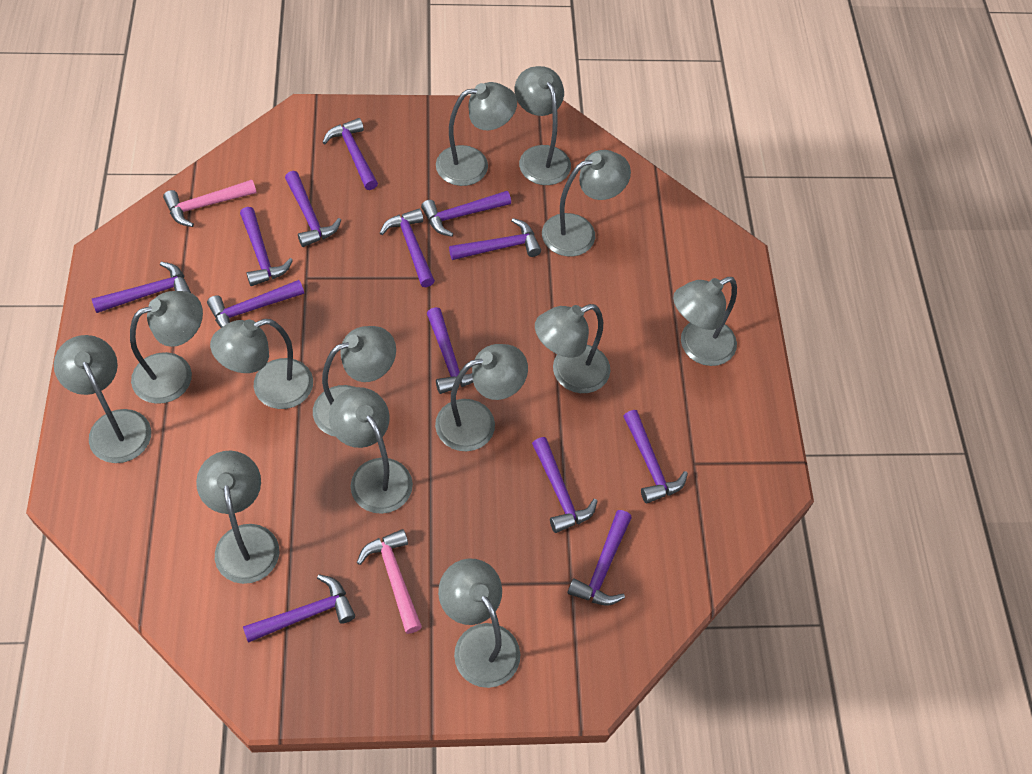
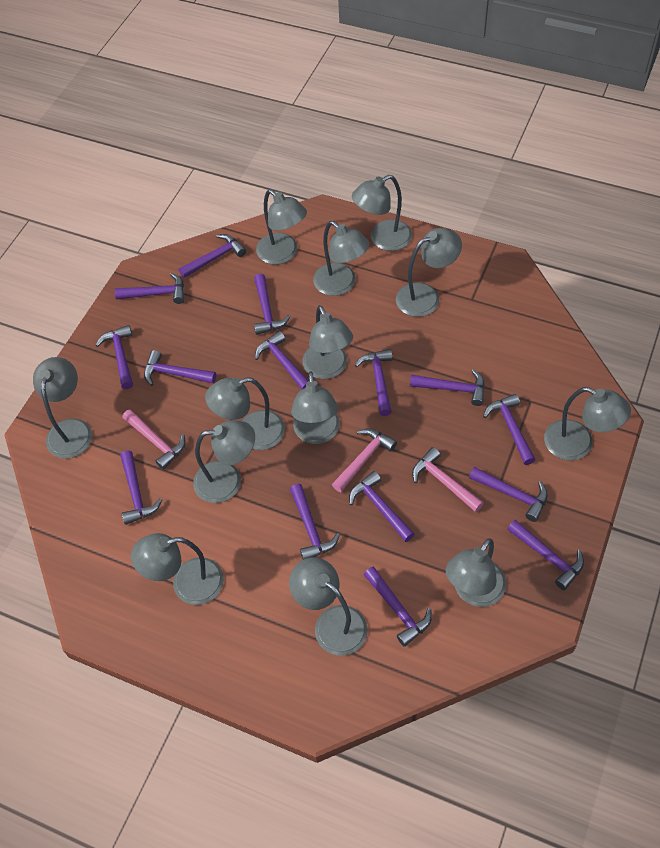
pink hammer: 2 -> 3
purple hammer: 13 -> 15

